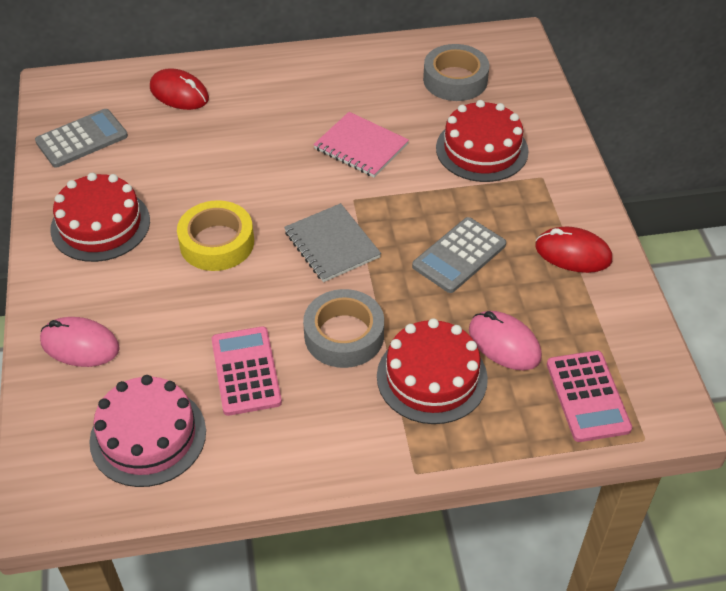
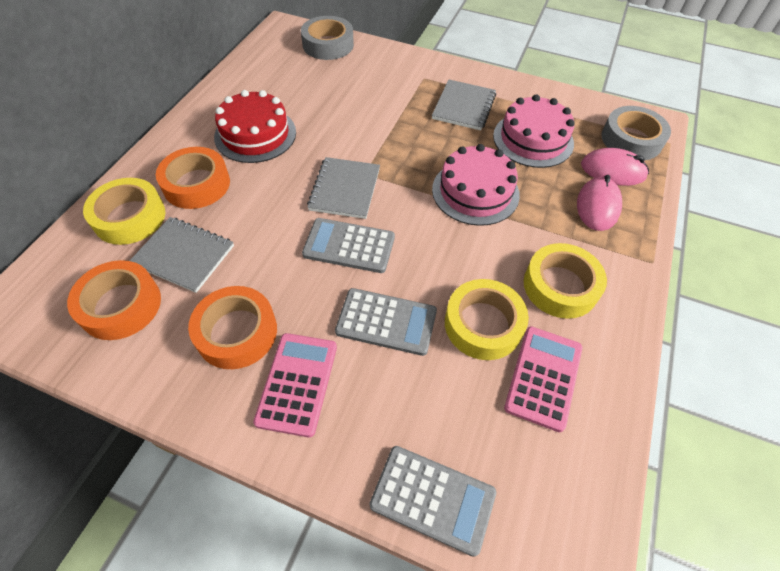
grey calculator: 2 -> 3
grey notebook: 1 -> 3
orange tape: 0 -> 3
pink cake: 1 -> 2
pink notebook: 1 -> 0
red cake: 3 -> 1
red mouse: 2 -> 0
yellow tape: 1 -> 3

